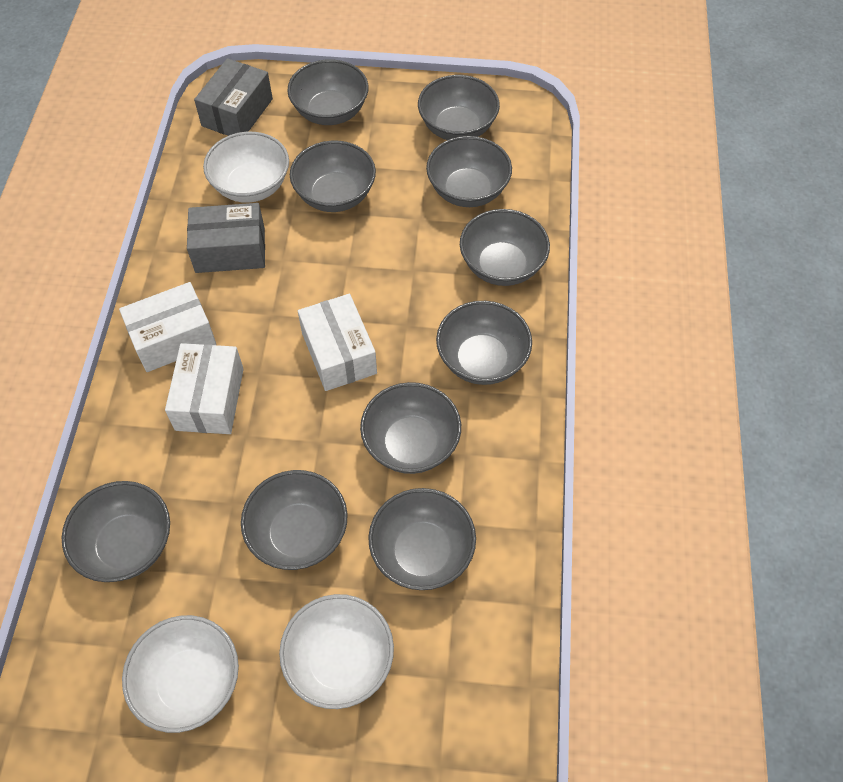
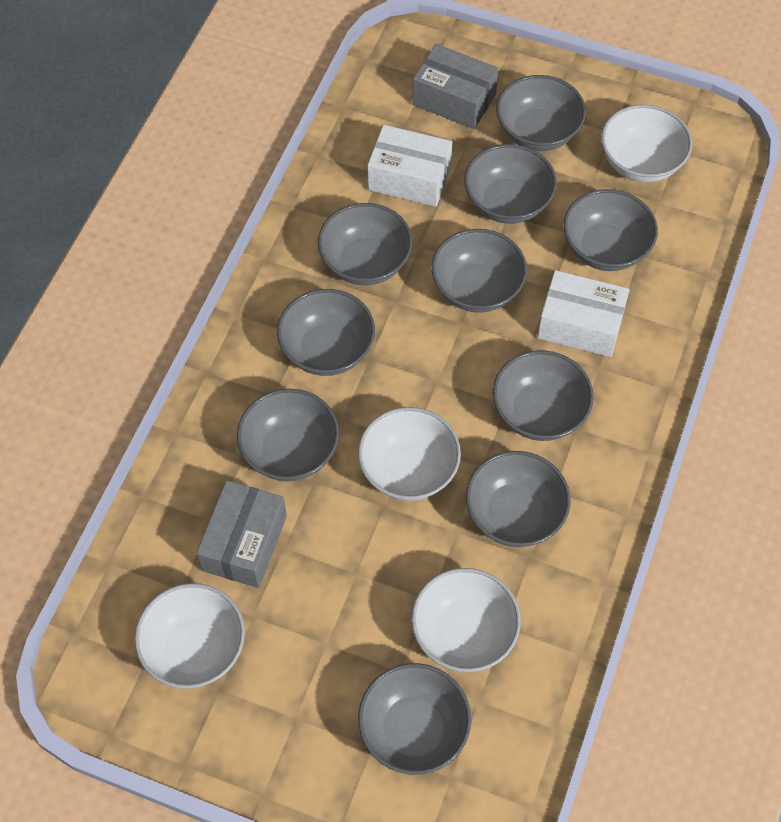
white bowl: 3 -> 4
white box: 3 -> 2

